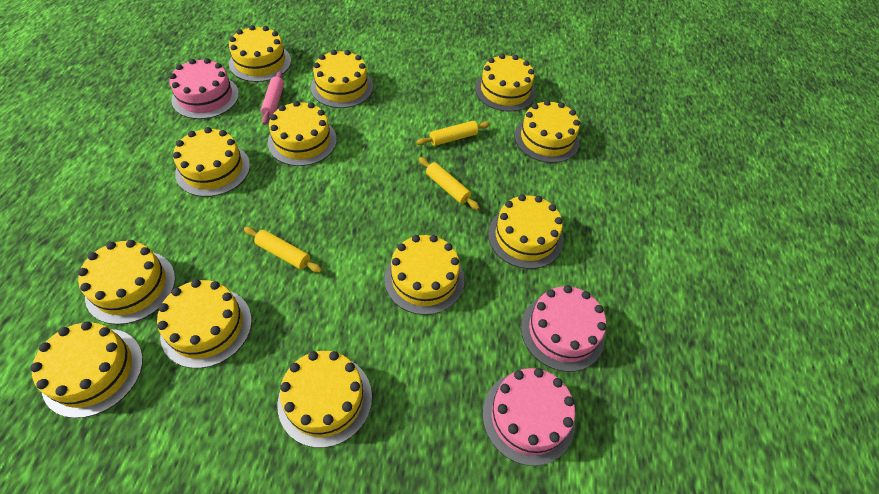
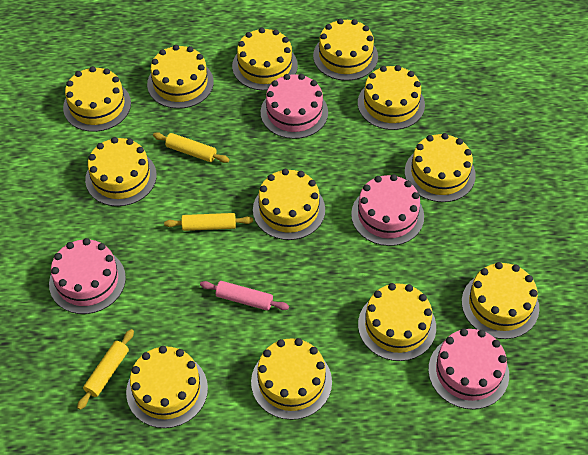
pink cake: 3 -> 4

